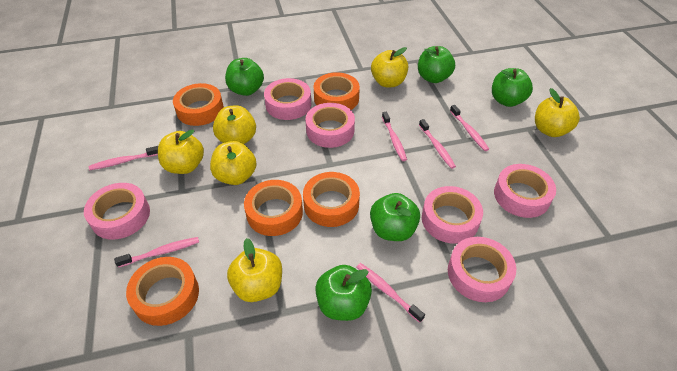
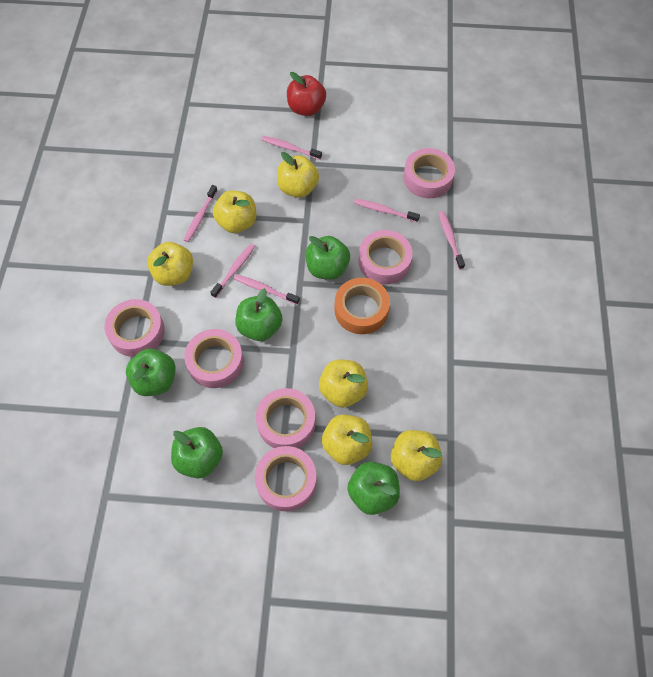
orange tape: 5 -> 1
red apple: 0 -> 1

